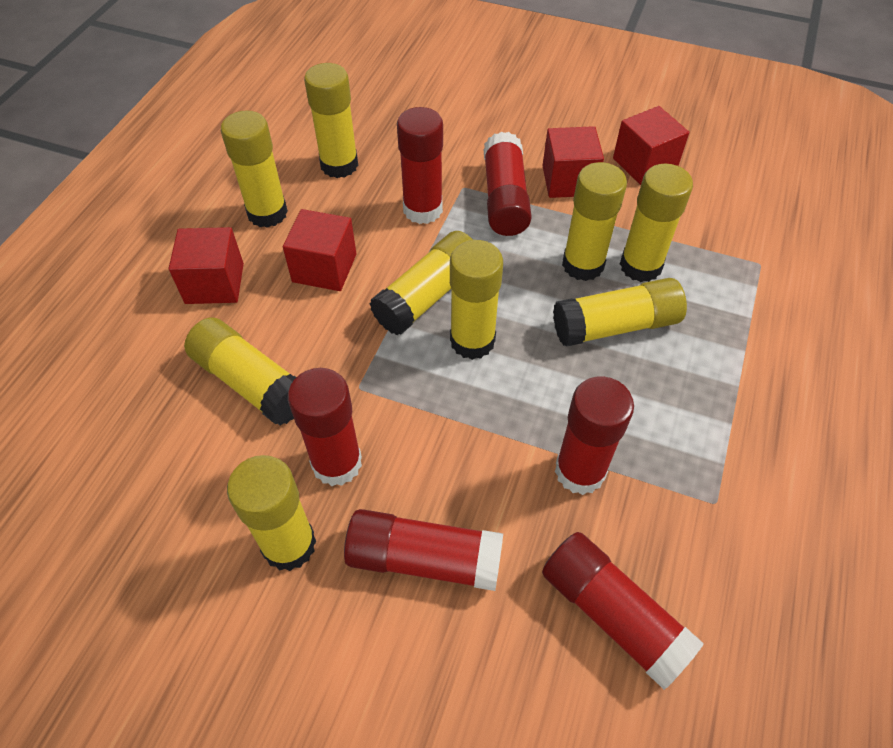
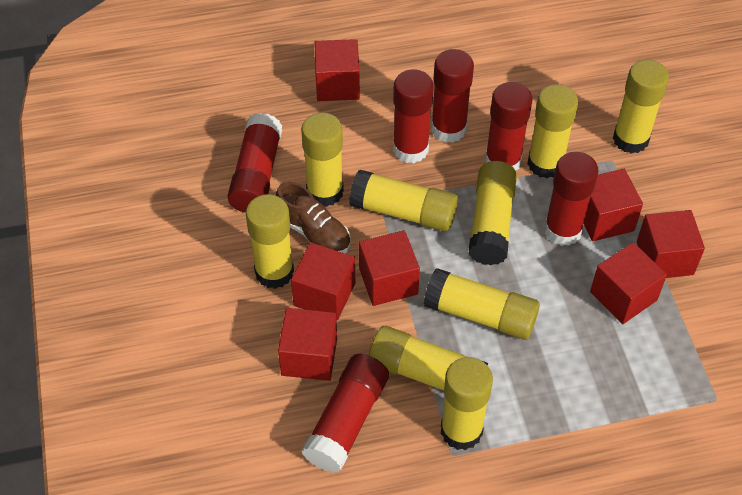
brown shoe: 0 -> 1
red cube: 4 -> 7

